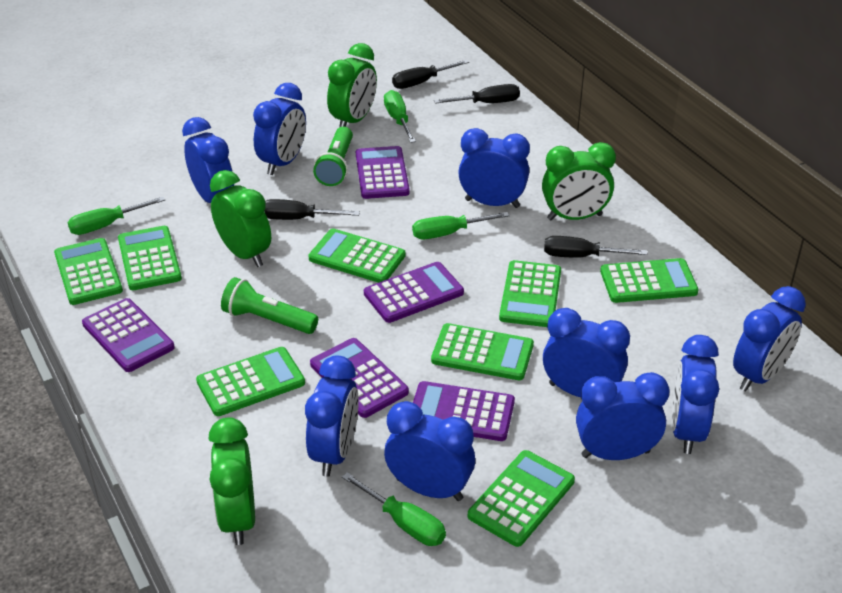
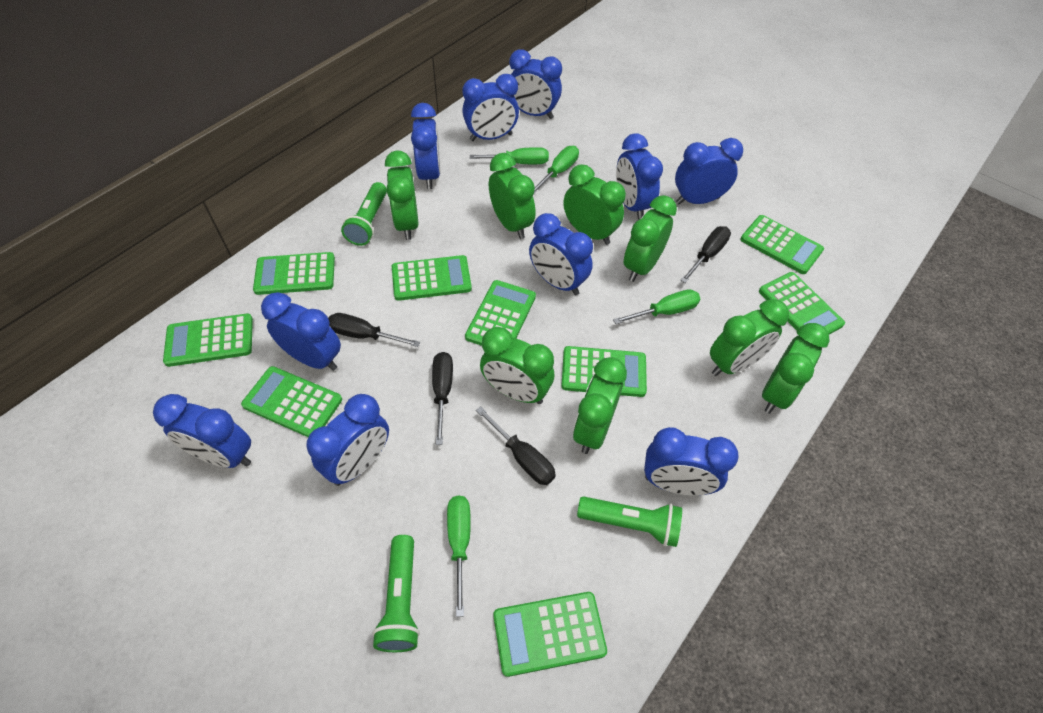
blue clock: 9 -> 10
green calculator: 8 -> 9
green clock: 4 -> 8
green flashlight: 2 -> 3
purple calculator: 5 -> 0

